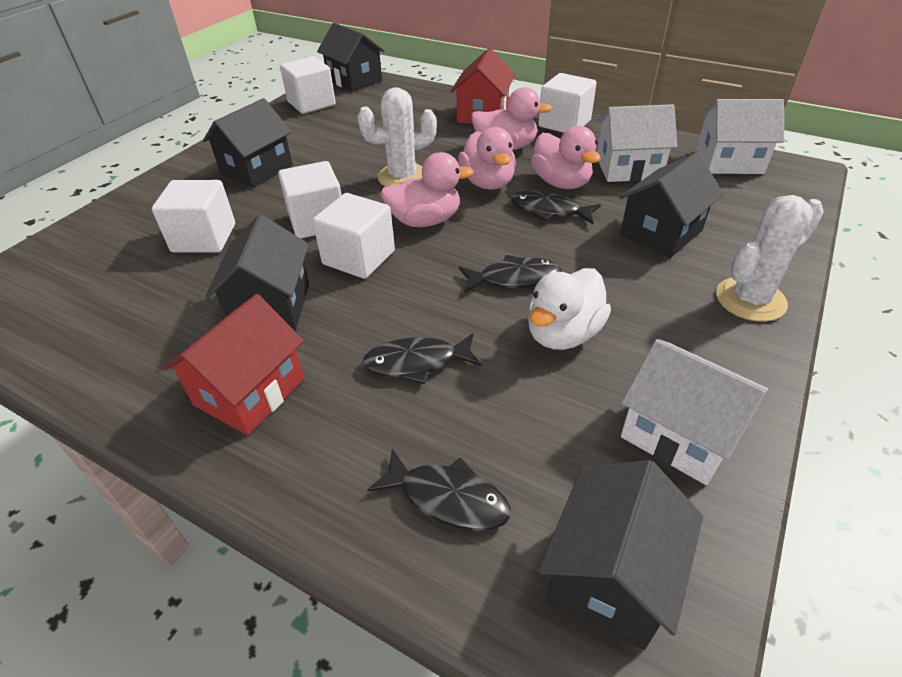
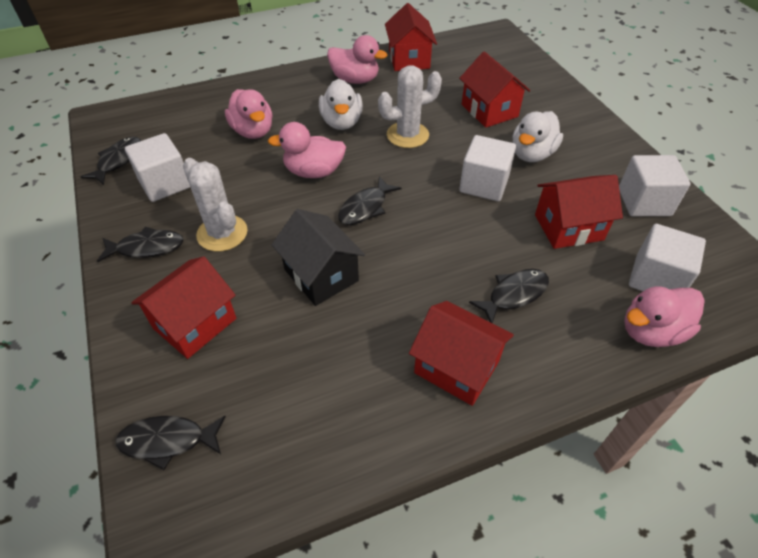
black fish: 4 -> 5
black house: 5 -> 1
red house: 2 -> 5
white cube: 5 -> 4
white duck: 1 -> 2
white house: 3 -> 0

